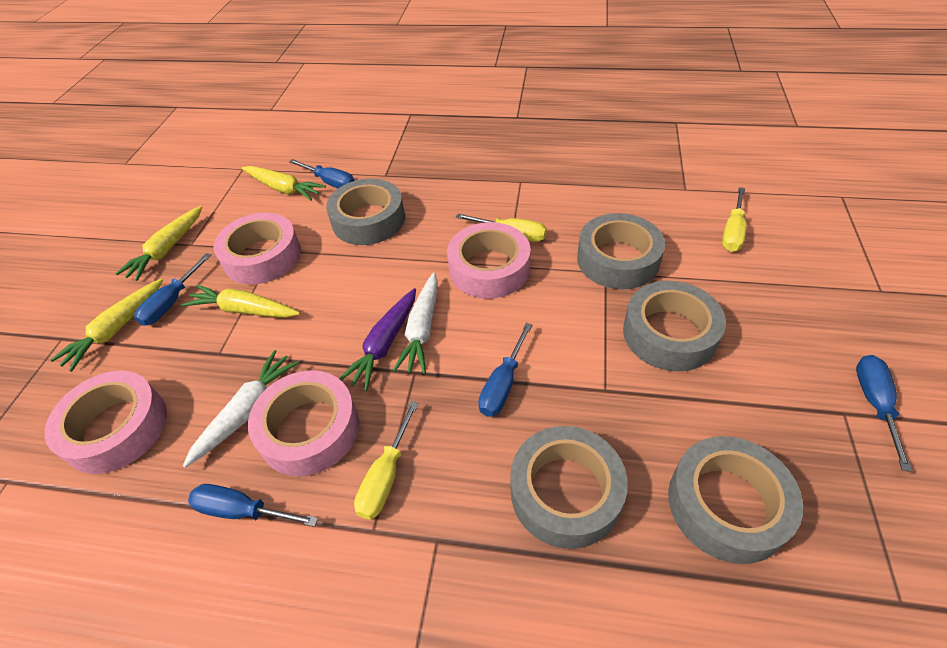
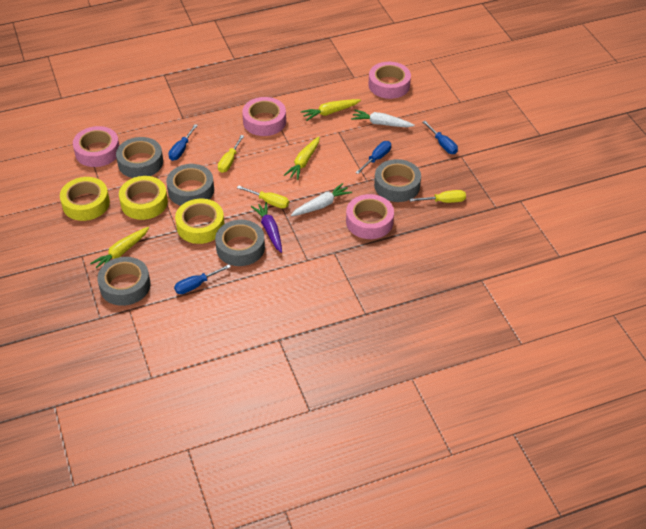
blue screwdriver: 5 -> 4
yellow carrot: 4 -> 3
yellow tape: 0 -> 3

